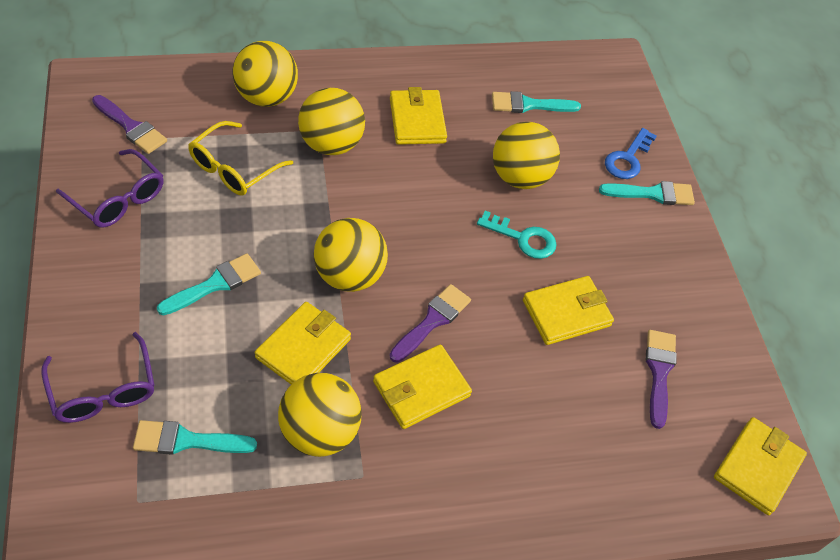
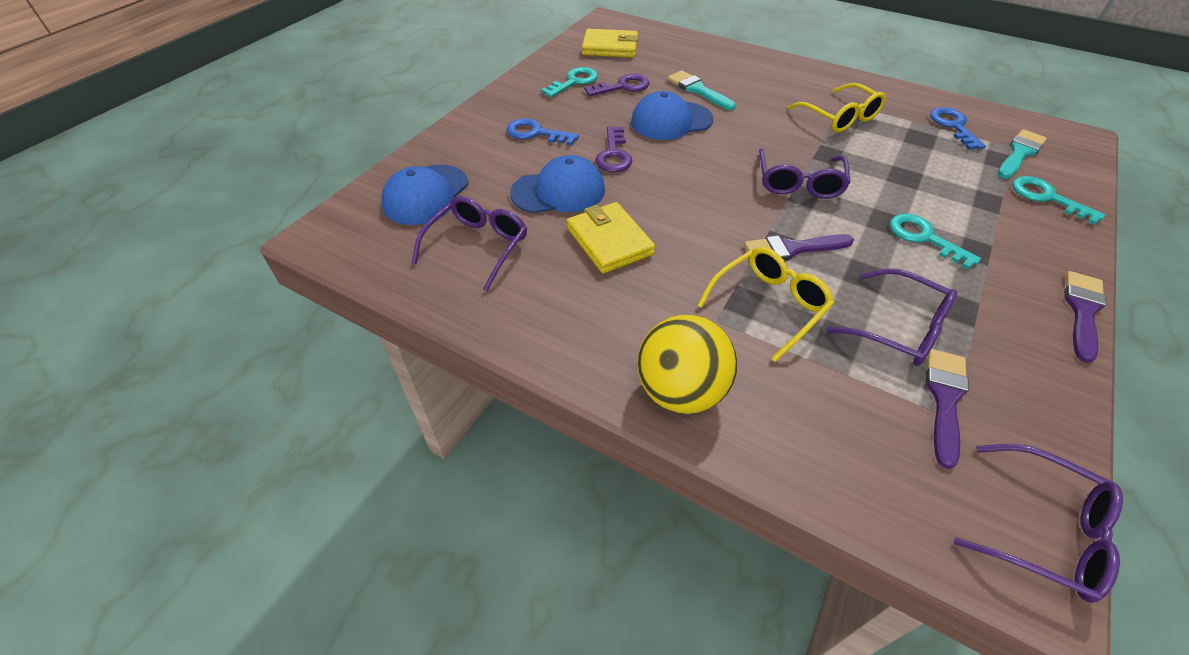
blue cap: 0 -> 3
blue key: 1 -> 2
purple glasses: 2 -> 4
purple key: 0 -> 2
turquoise brush: 4 -> 2
turquoise key: 1 -> 3
yellow ball: 5 -> 1
yellow glasses: 1 -> 2
yellow wallet: 5 -> 2

